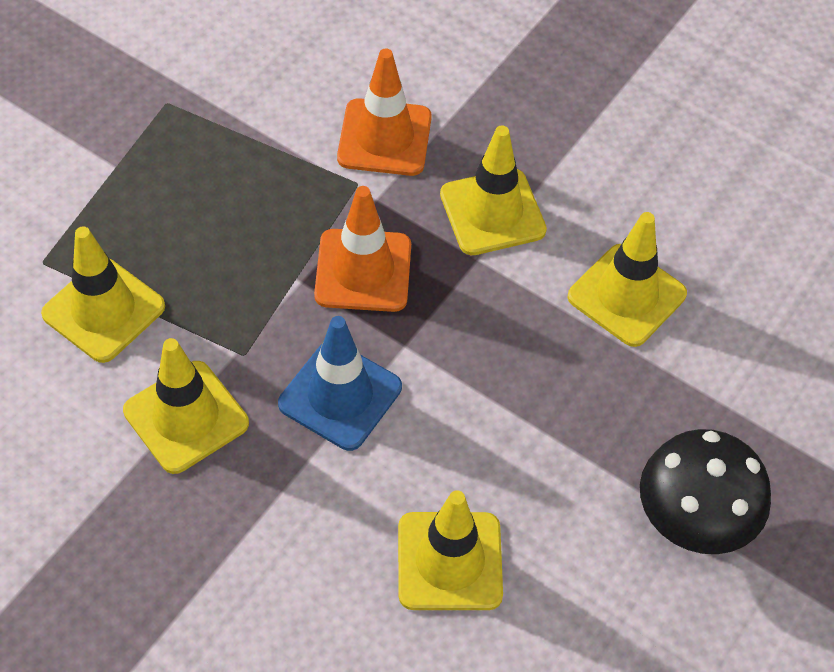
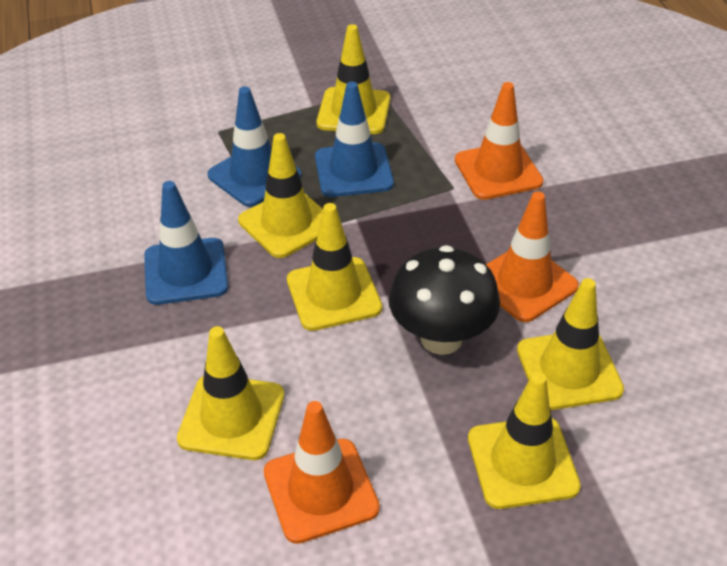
blue traffic cone: 1 -> 3
orange traffic cone: 2 -> 3
yellow traffic cone: 5 -> 6

